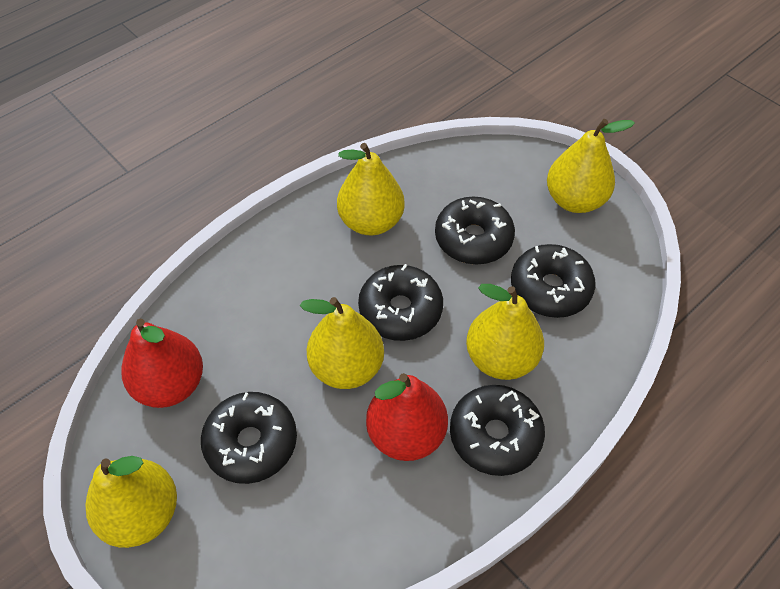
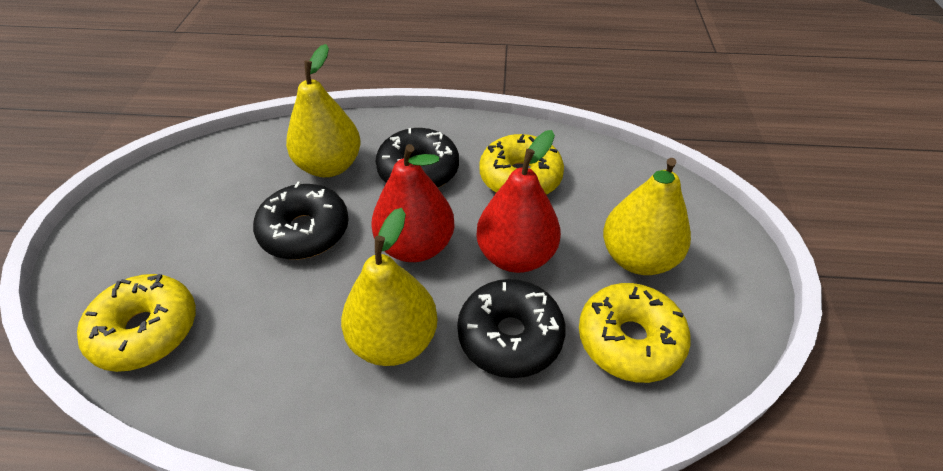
black donut: 5 -> 3
yellow donut: 0 -> 3
yellow pear: 5 -> 3

